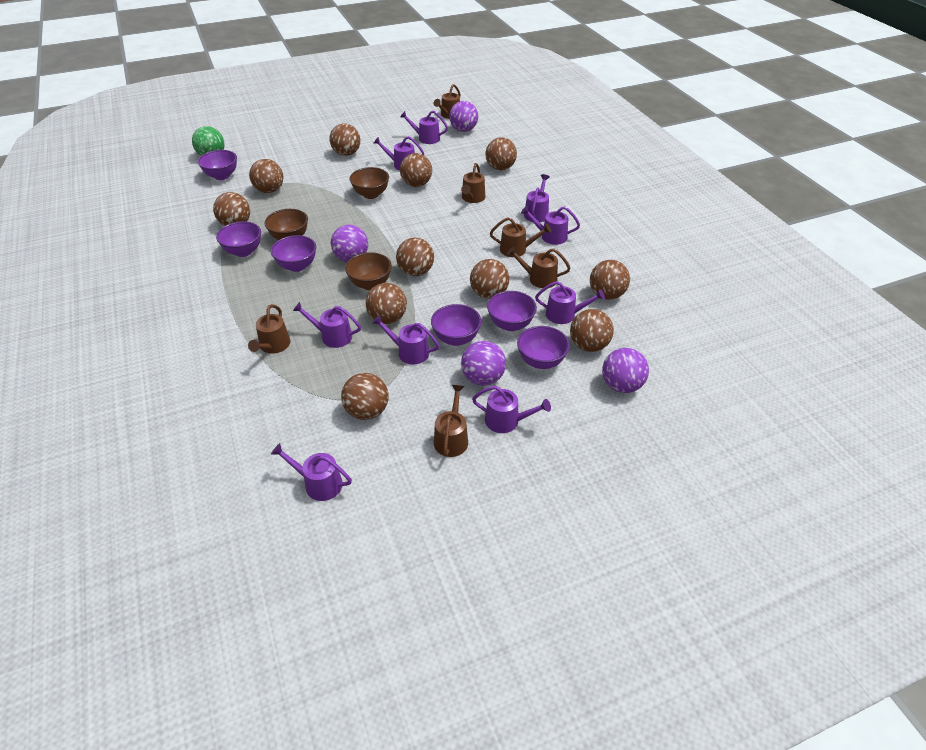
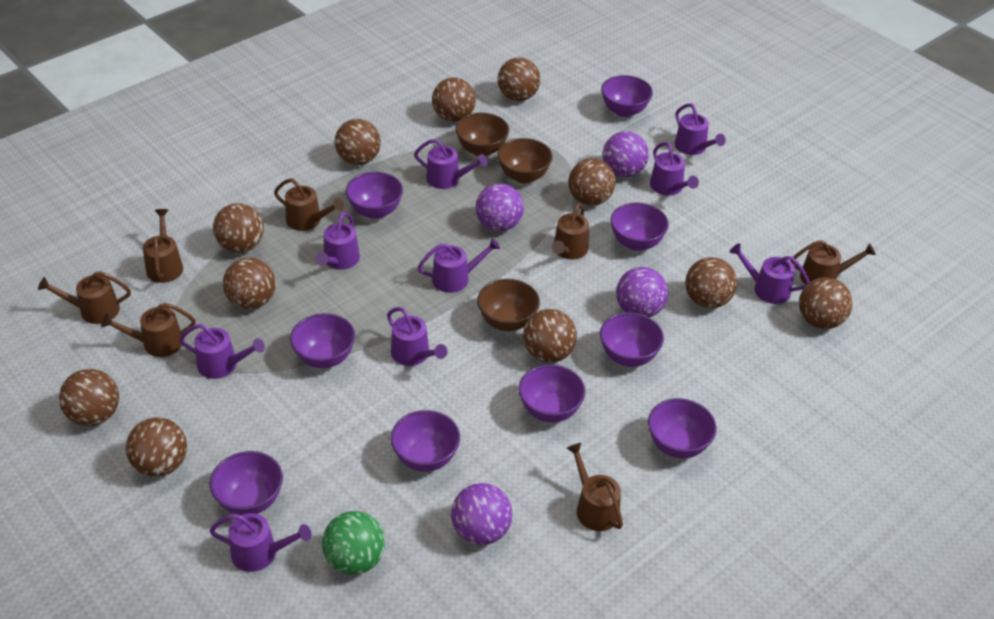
brown watering can: 6 -> 7
purple bowl: 6 -> 9

